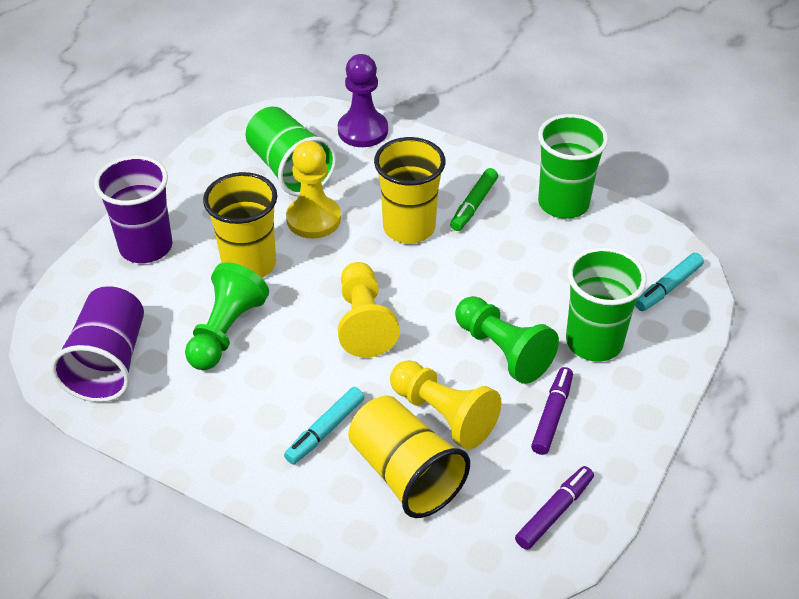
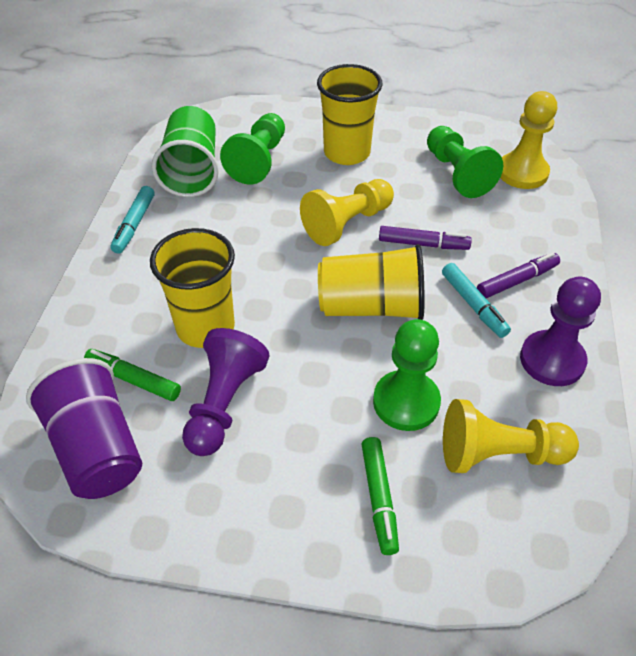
green cup: 3 -> 1
green marker: 1 -> 2
green pawn: 2 -> 3
purple cup: 2 -> 1
purple pawn: 1 -> 2

